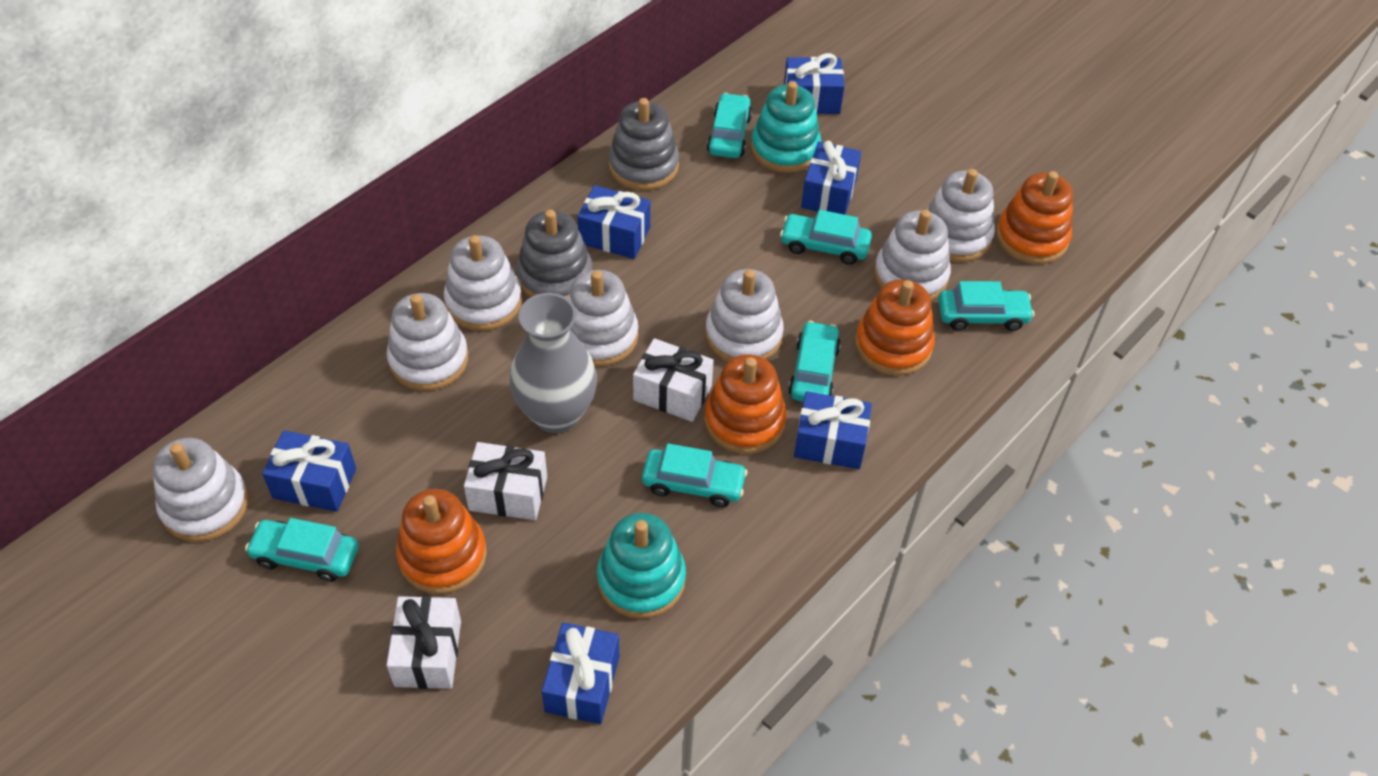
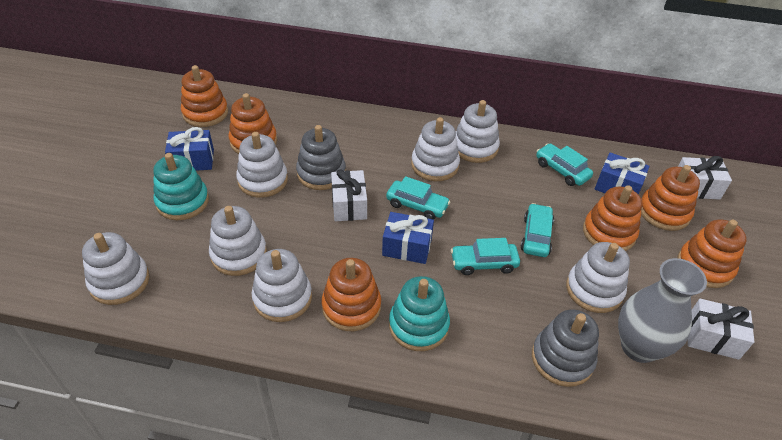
blue gift: 6 -> 3
orange stacking toy: 4 -> 6
turquoise car: 6 -> 4

